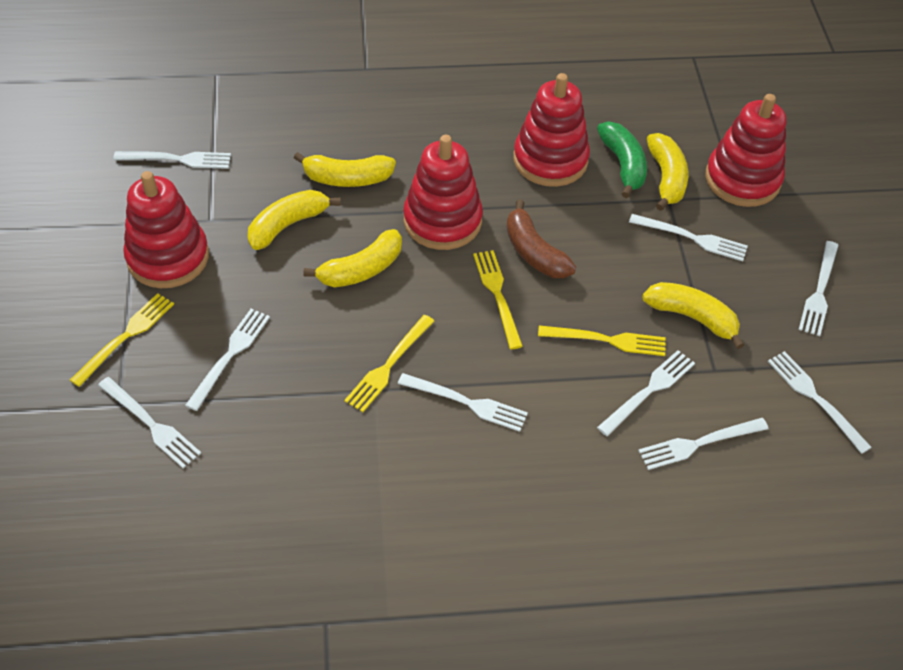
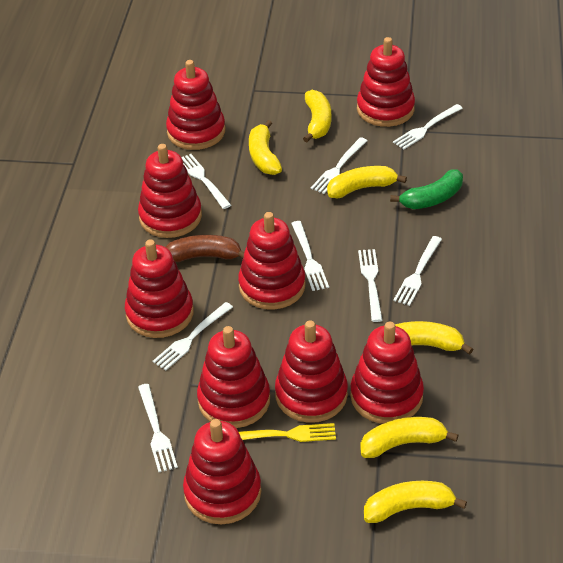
red stacking toy: 4 -> 9
white fork: 9 -> 8
yellow banana: 5 -> 6
yellow fork: 4 -> 1

